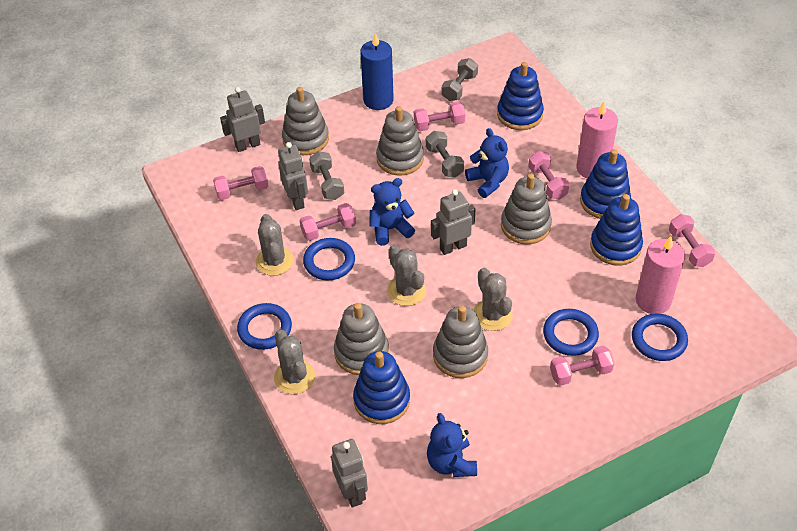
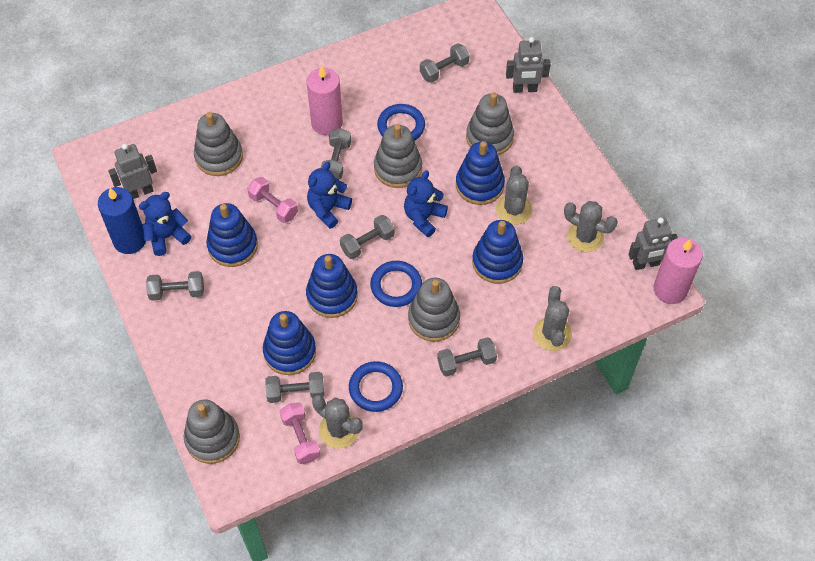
blue ring: 4 -> 3
blue stacking toy: 4 -> 5
grey dumbbell: 3 -> 6
grey robot: 4 -> 3
pink dumbbell: 6 -> 2

